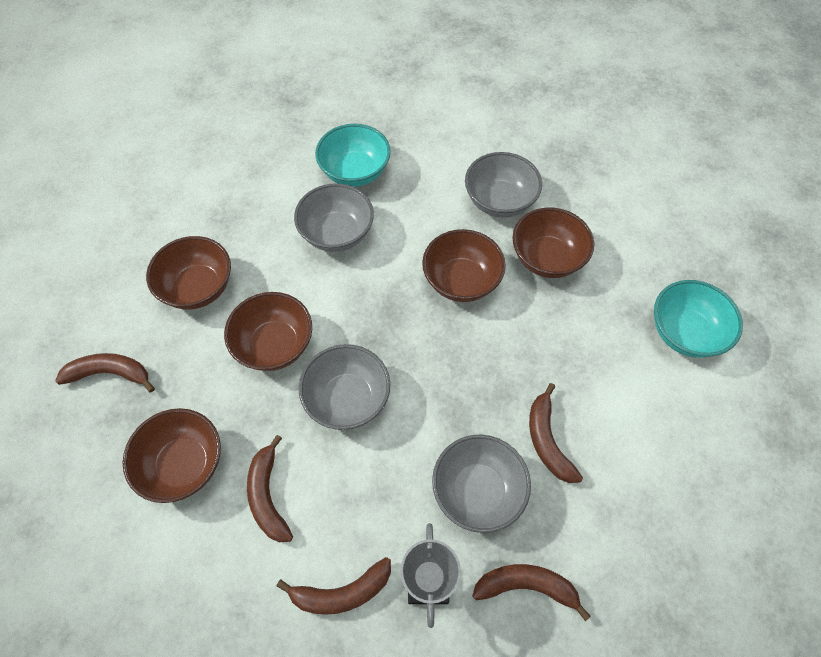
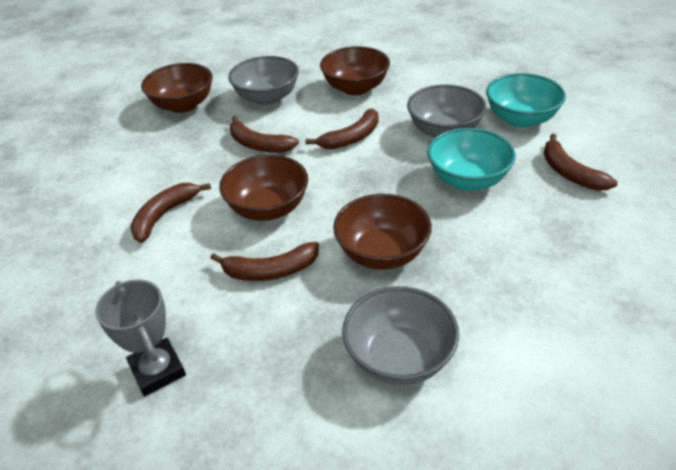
brown bowl: 5 -> 4
grey bowl: 4 -> 3

